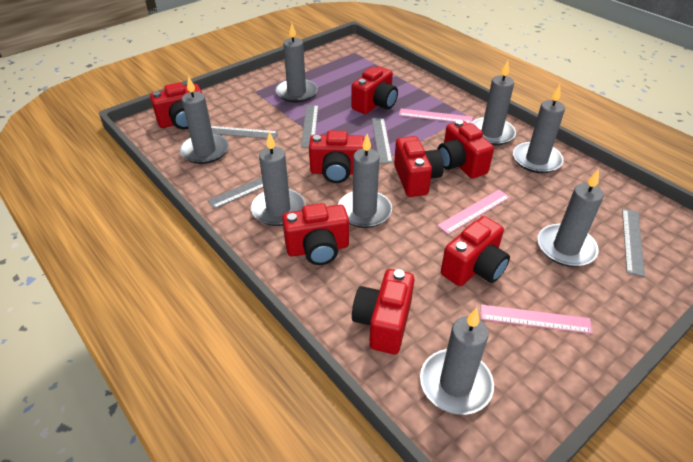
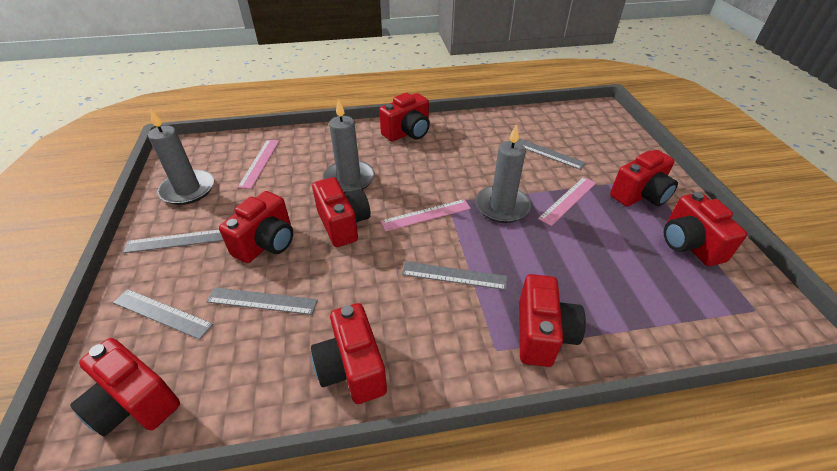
grey candle: 8 -> 3

